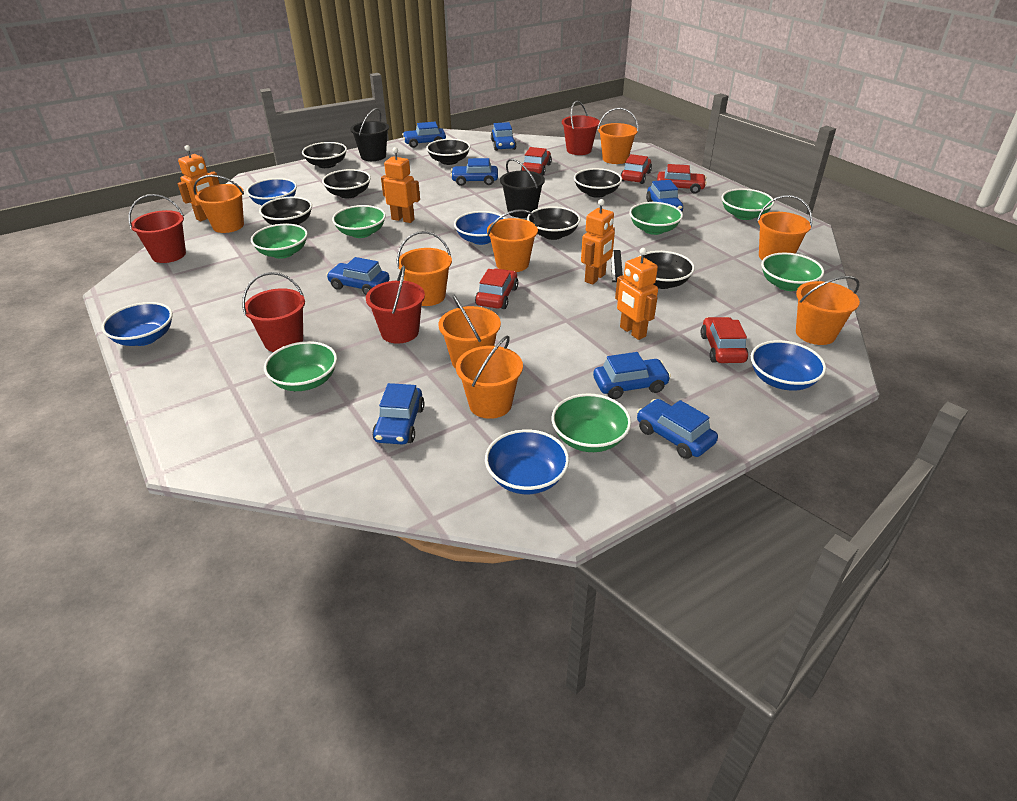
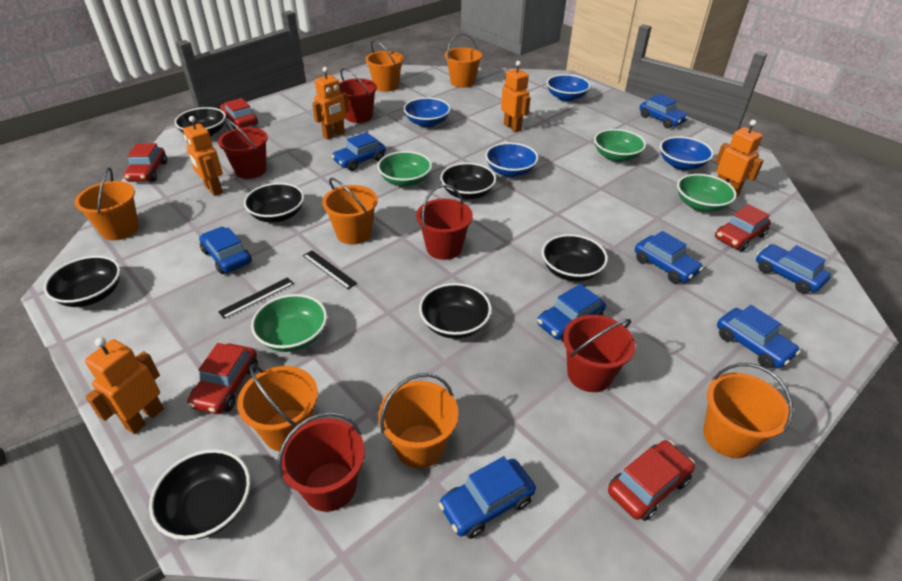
black bucket: 2 -> 0
black ruler: 1 -> 2
blue bowl: 5 -> 4
green bowl: 7 -> 4
orange bucket: 8 -> 7
orange robot: 4 -> 5
red bucket: 4 -> 5

